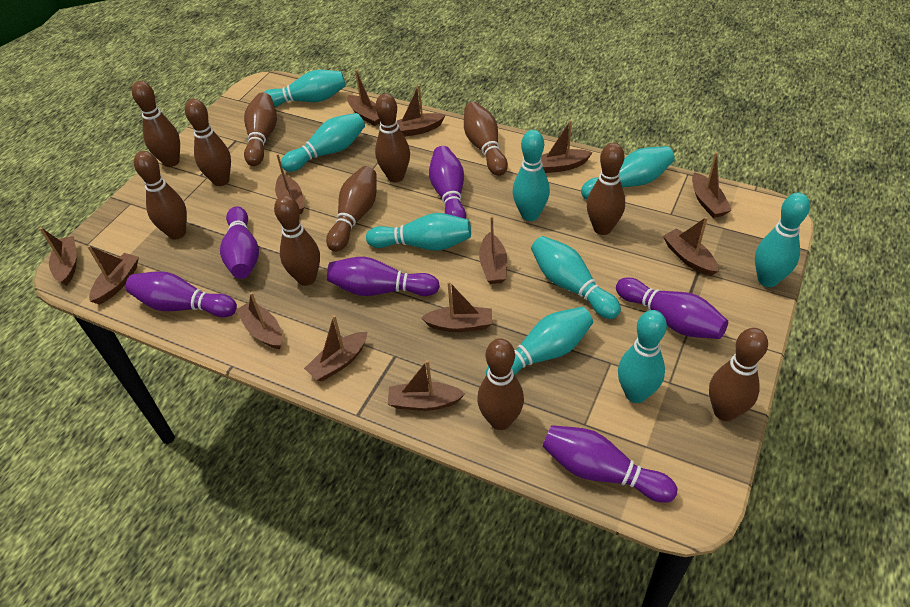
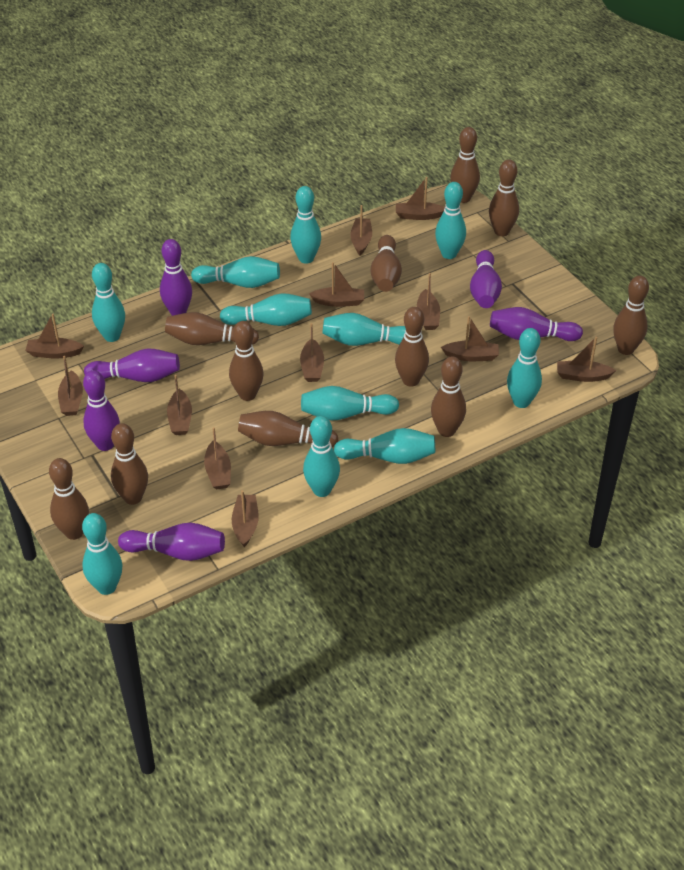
brown boat: 13 -> 12
turquoise bowling pin: 9 -> 11

